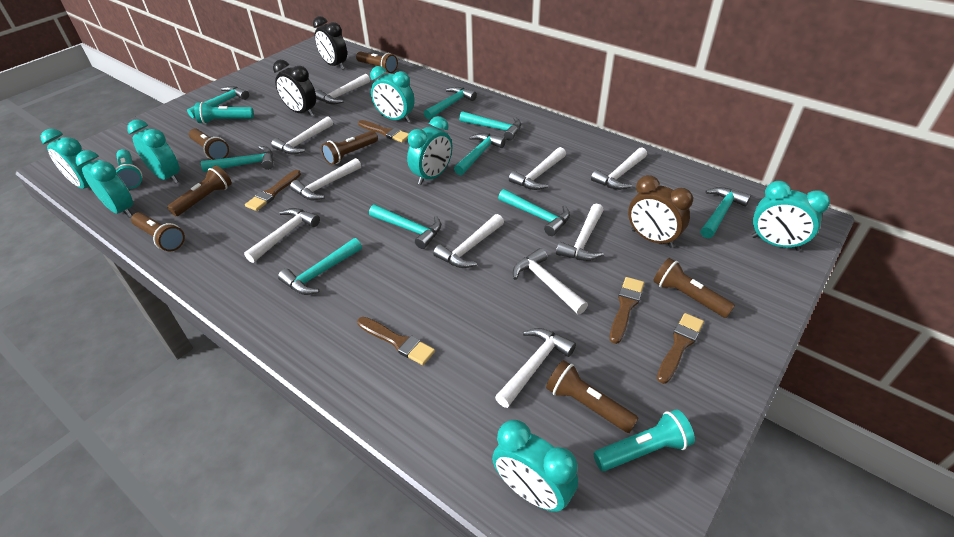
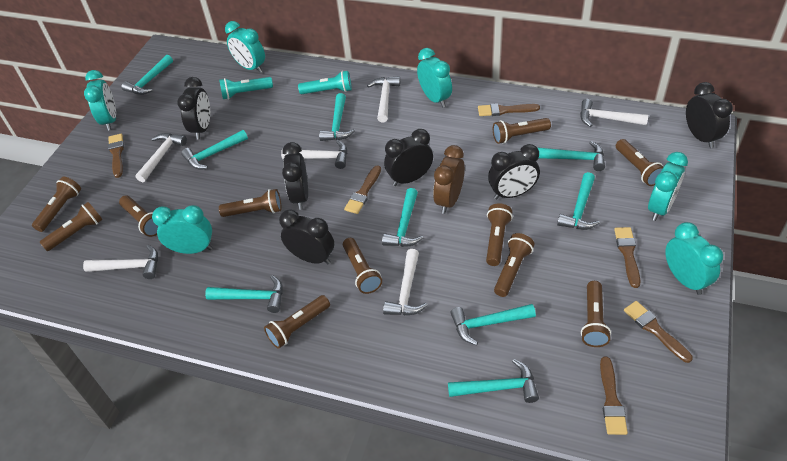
black clock: 2 -> 6
brown brush: 5 -> 6
brown flashlight: 7 -> 11
turquoise clock: 7 -> 6
turquoise flashlight: 3 -> 2
white hammer: 10 -> 6

